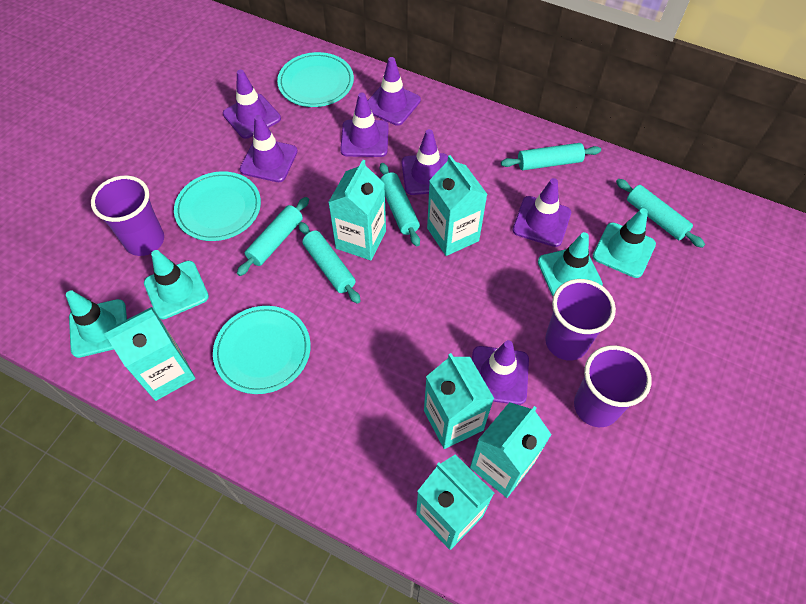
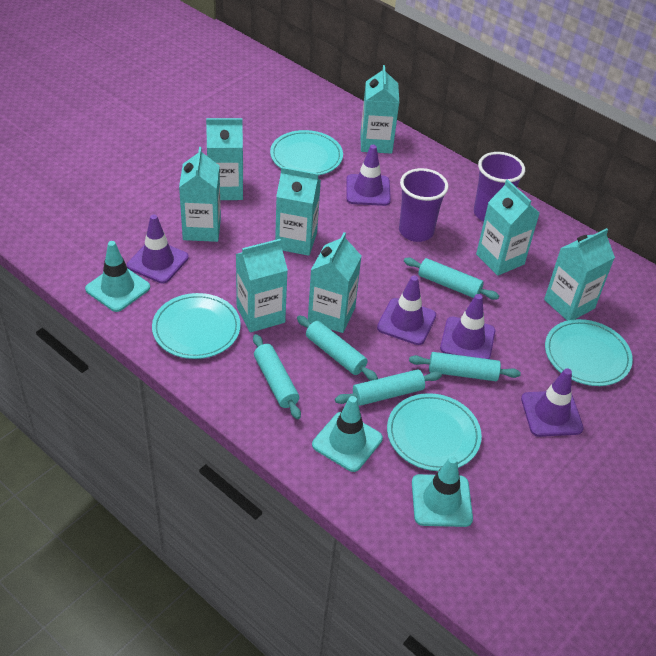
purple cup: 3 -> 2
purple traffic cone: 7 -> 5
turquoise carton: 6 -> 8
turquoise plate: 3 -> 4
turquoise traffic cone: 4 -> 3

